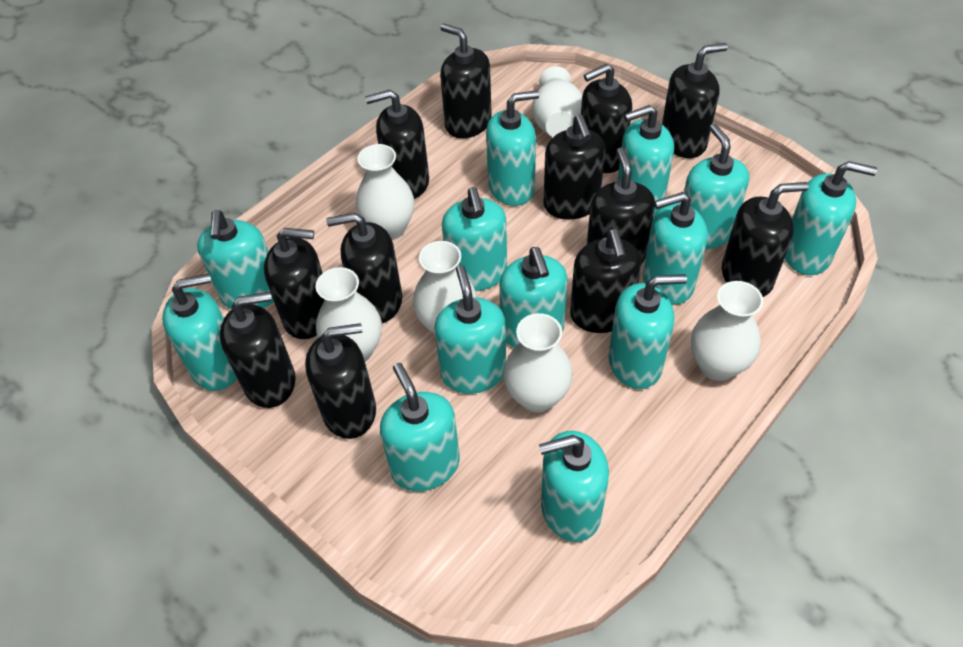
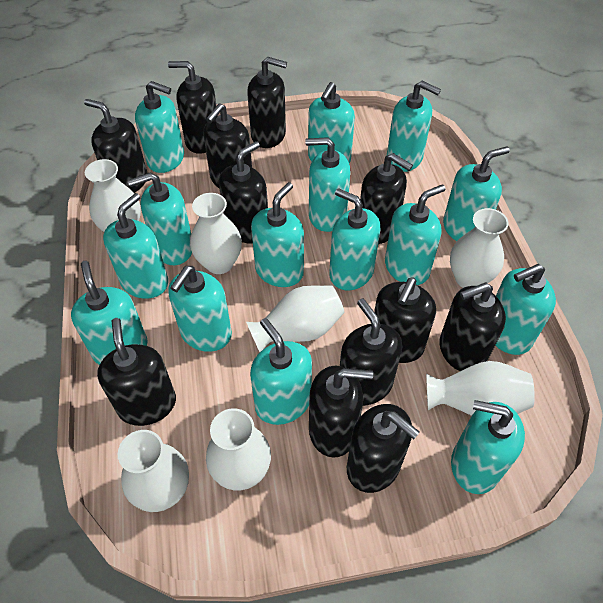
turquoise soap dispenser: 13 -> 15
white vase: 6 -> 7

